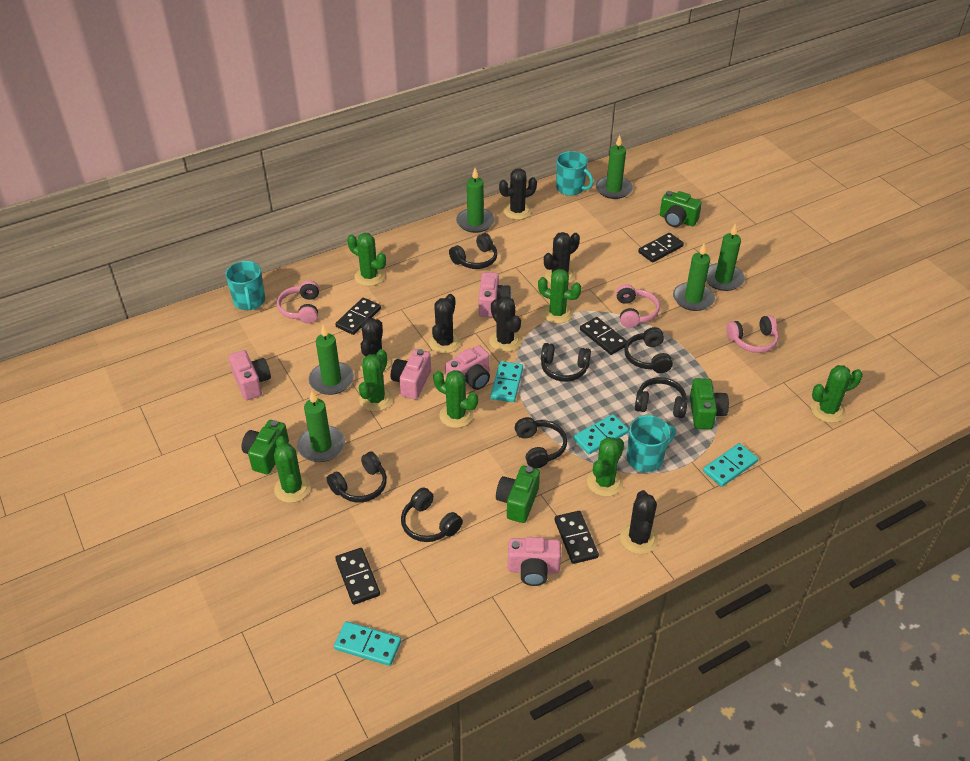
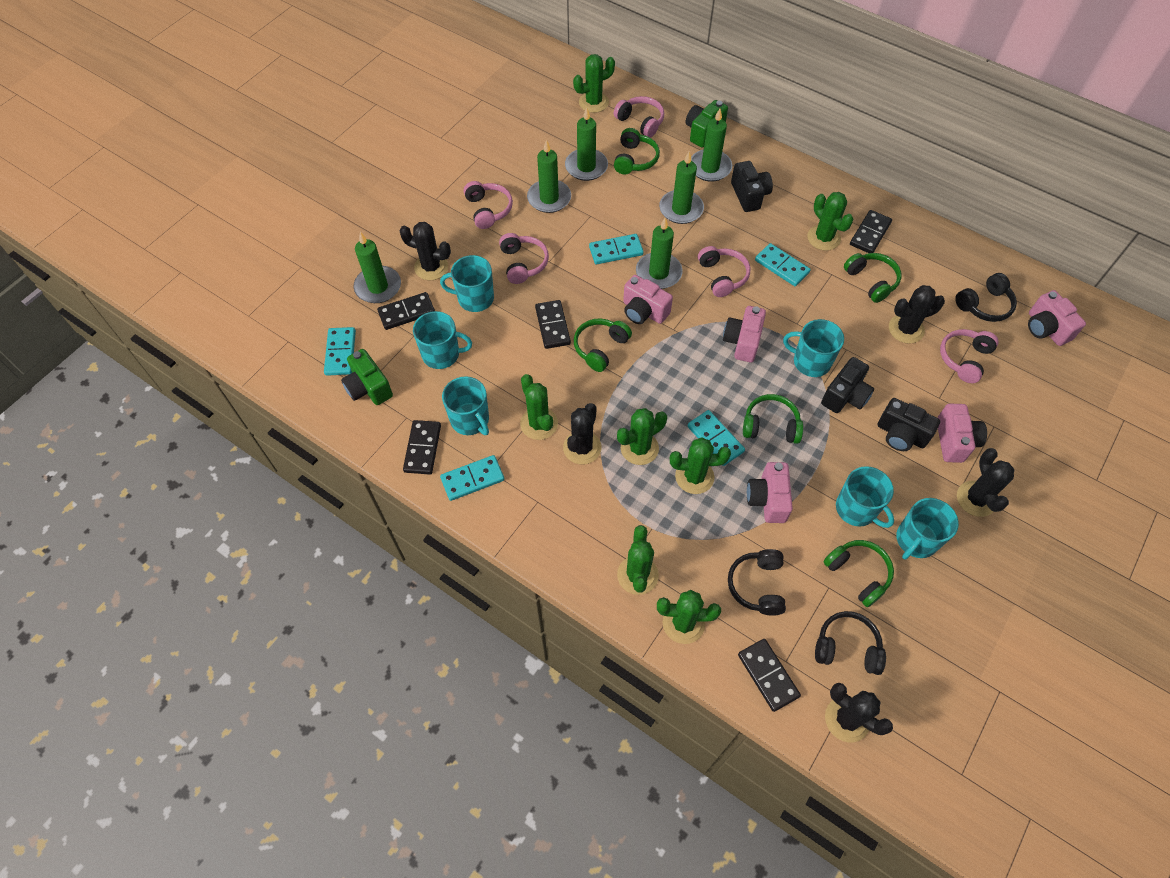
black cactus: 6 -> 5
black camera: 0 -> 3
black headphones: 7 -> 3
green camera: 4 -> 2
green headphones: 0 -> 5
pink headphones: 3 -> 5
turquoise domino: 4 -> 5
turquoise mug: 3 -> 6

